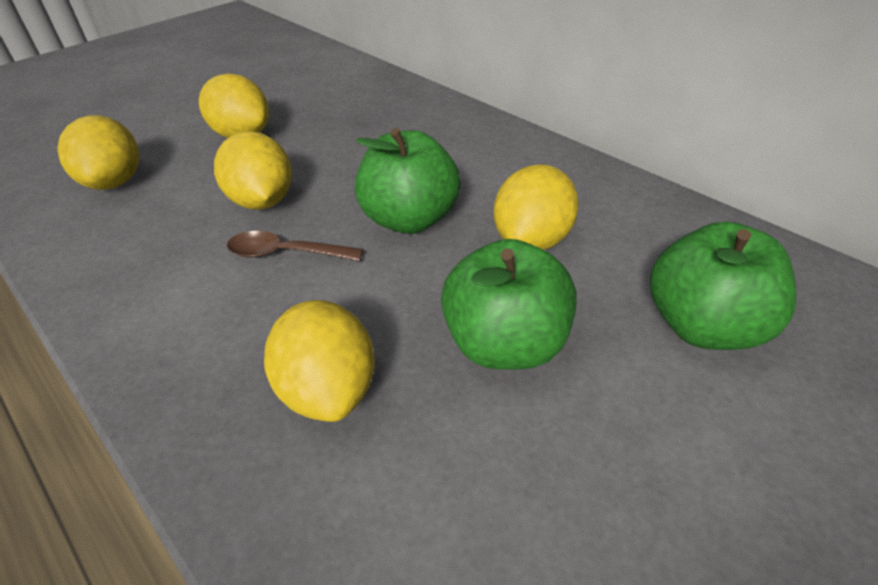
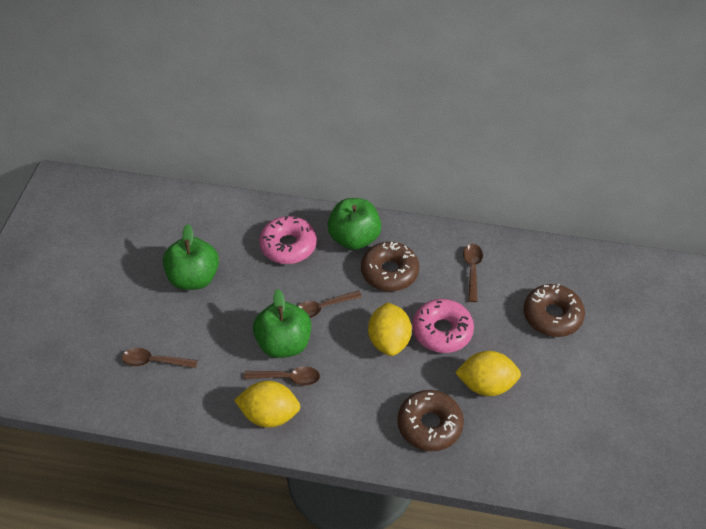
brown donut: 0 -> 3
brown spoon: 1 -> 4
pink donut: 0 -> 2
yellow lemon: 5 -> 3

